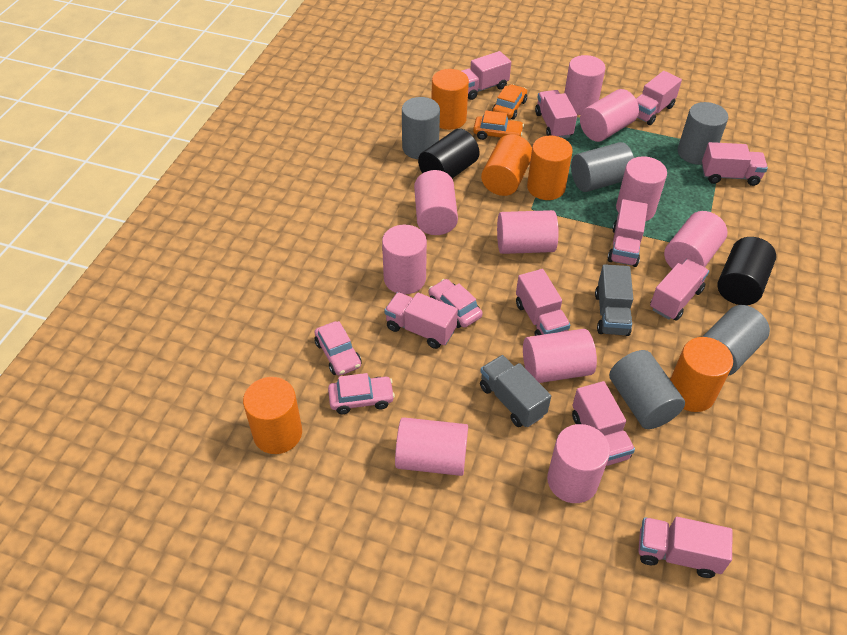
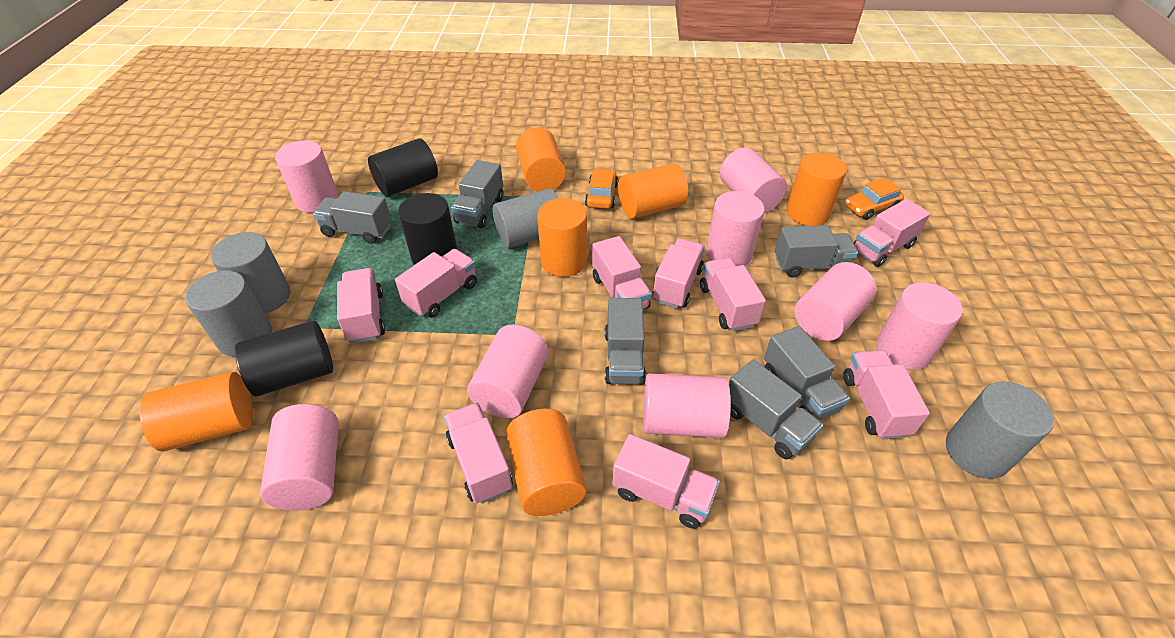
black cylinder: 2 -> 3
grey cylinder: 5 -> 4
grey truck: 2 -> 6
orange cylinder: 5 -> 6
pink car: 3 -> 0
pink cylinder: 10 -> 8
pink truck: 10 -> 9

